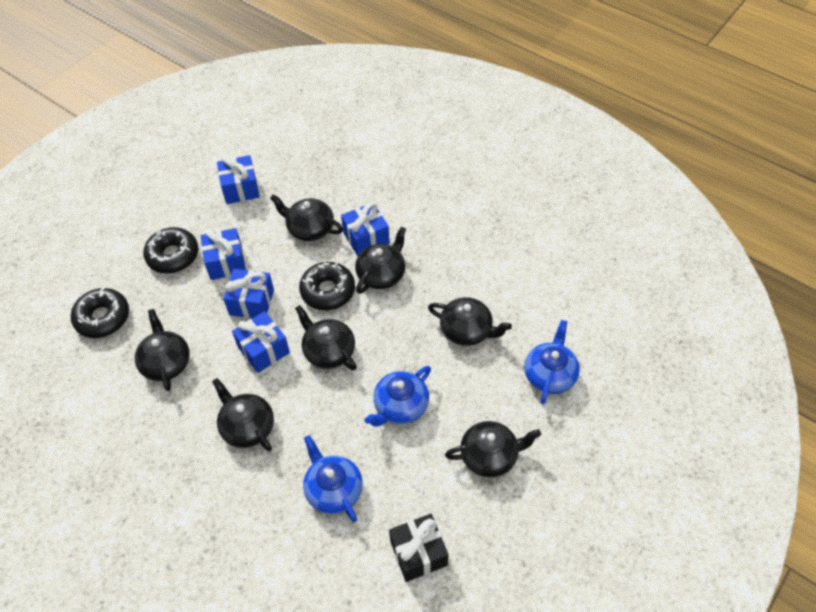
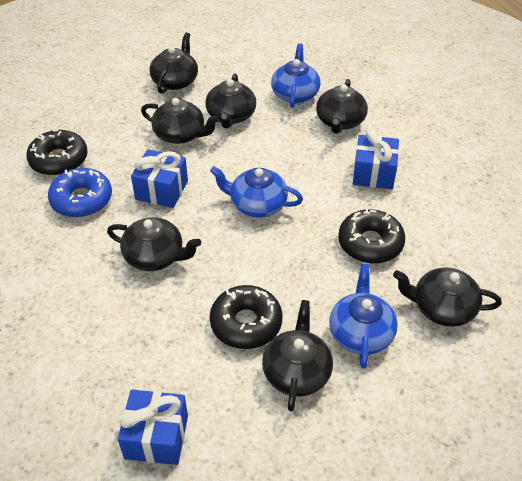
black gift: 1 -> 0
blue donut: 0 -> 1
blue gift: 5 -> 3

